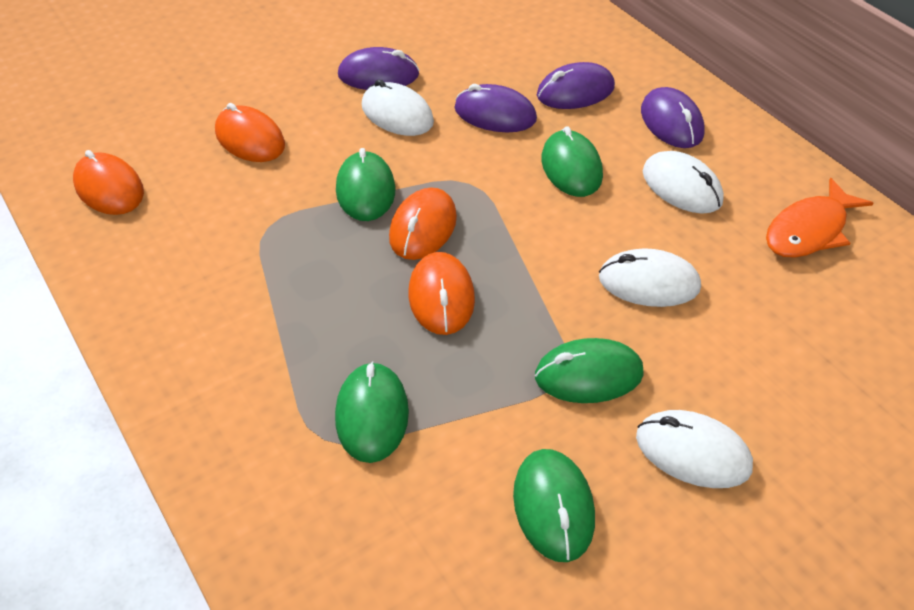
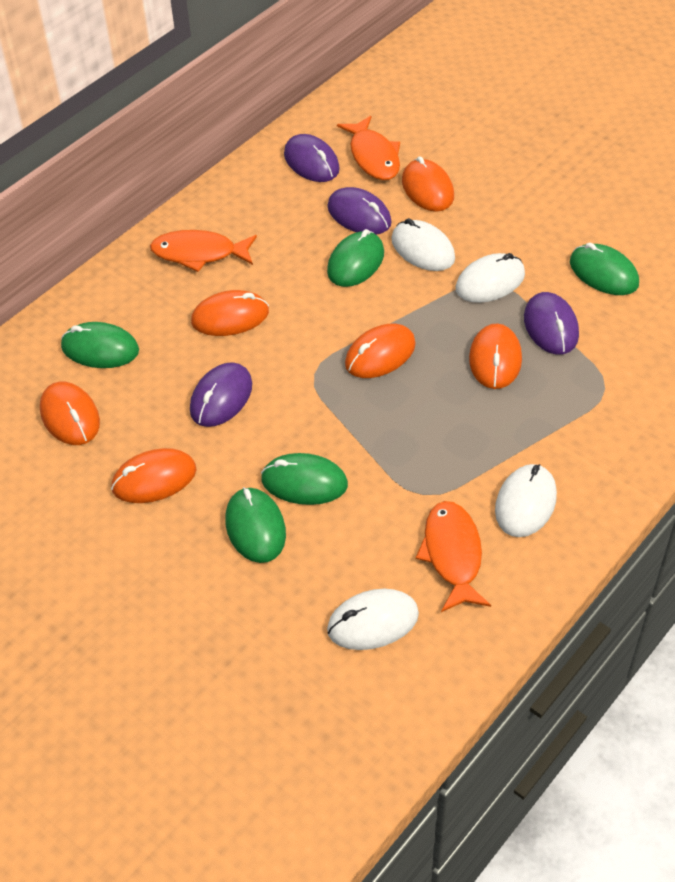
orange fish: 1 -> 3
orange mouse: 4 -> 6

